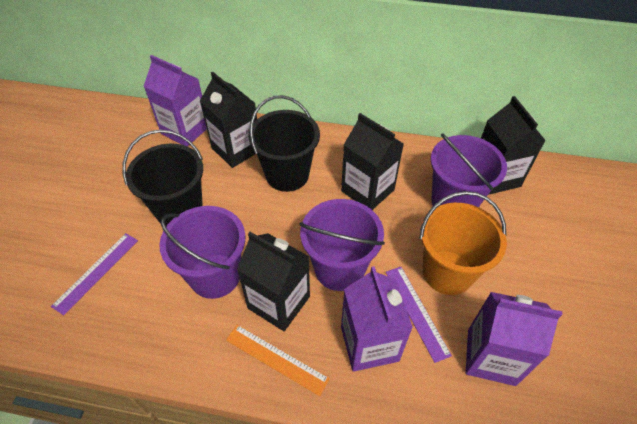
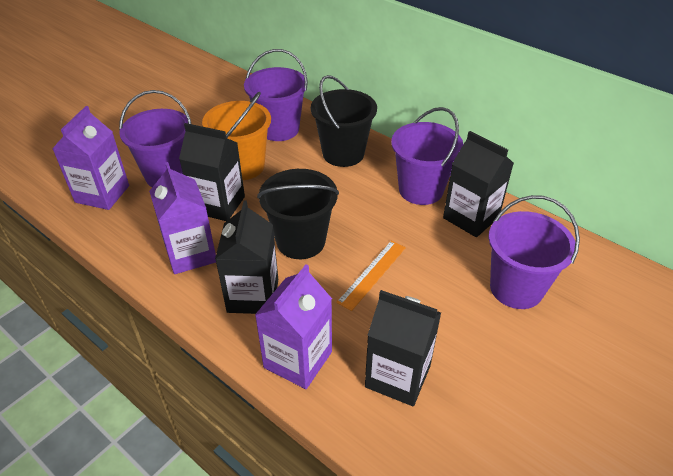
purple bucket: 3 -> 4
purple ruler: 2 -> 0

